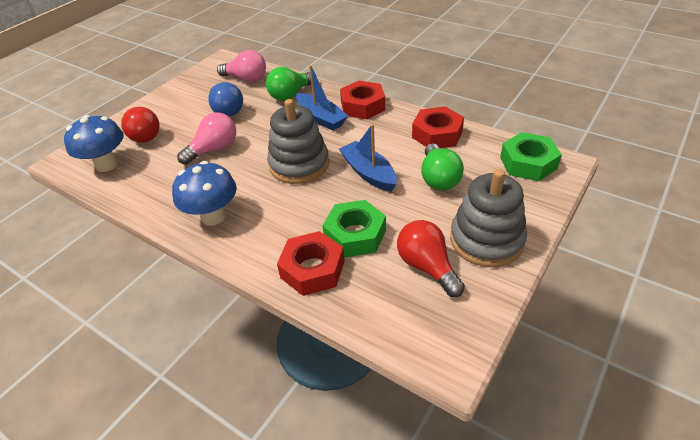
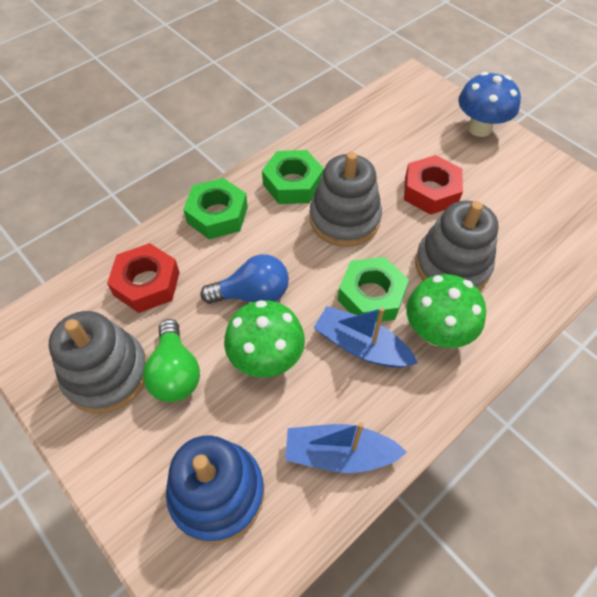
blue mushroom: 2 -> 1
blue stacking toy: 0 -> 1
green light bulb: 2 -> 1
green mushroom: 0 -> 2
green nut: 2 -> 3
grey stacking toy: 2 -> 3
pink light bulb: 2 -> 0
red light bulb: 2 -> 0
red nut: 3 -> 2

